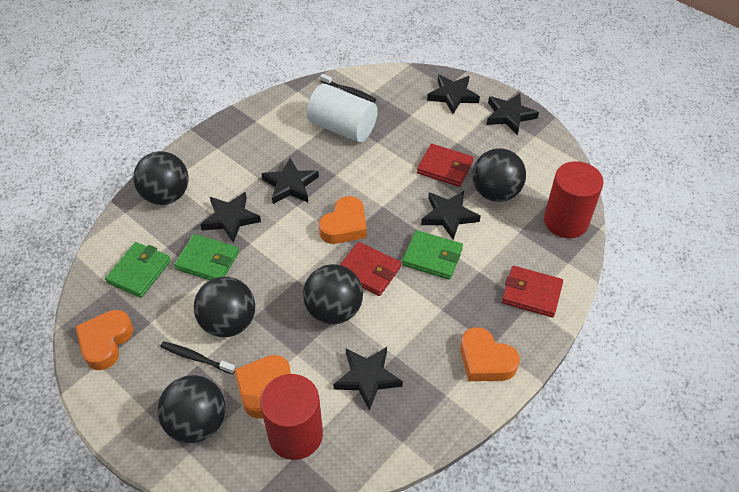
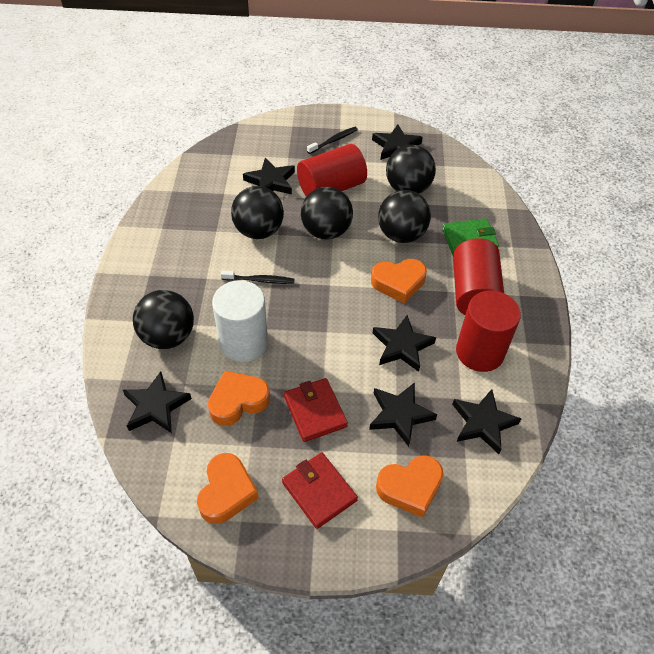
green wallet: 3 -> 1
red cylinder: 2 -> 3
red wallet: 3 -> 2

